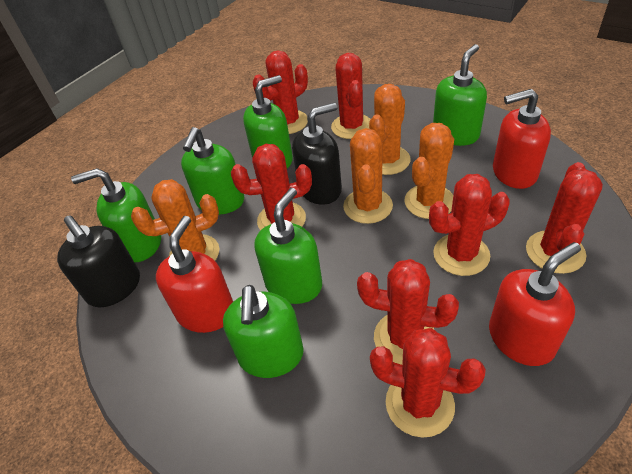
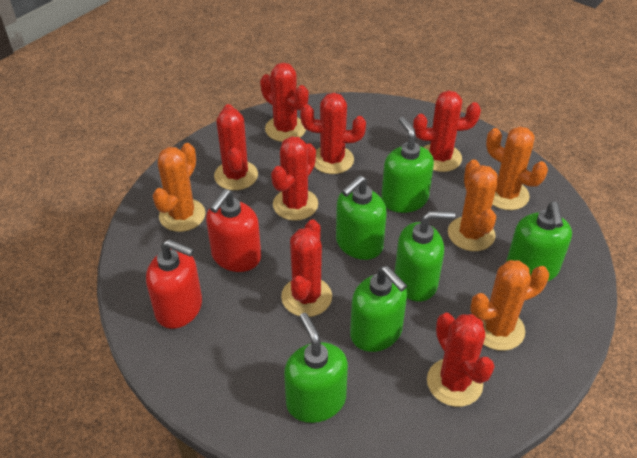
black soap dispenser: 2 -> 0
red soap dispenser: 3 -> 2

